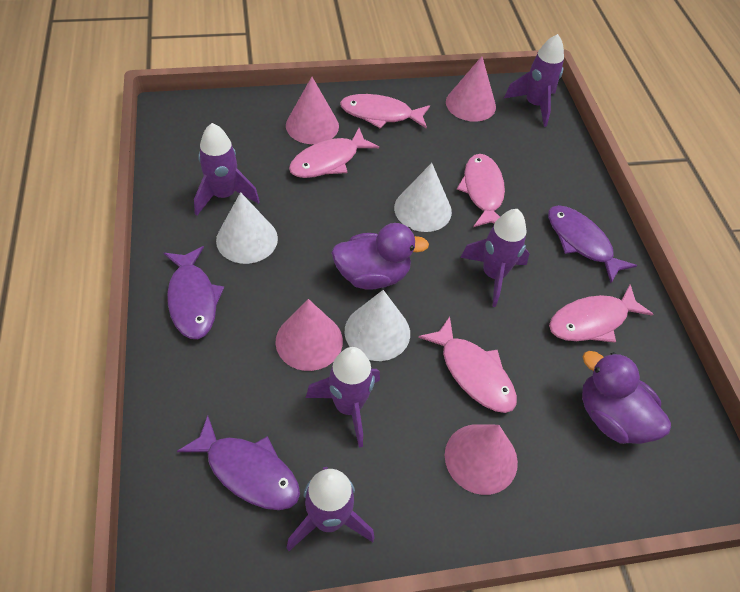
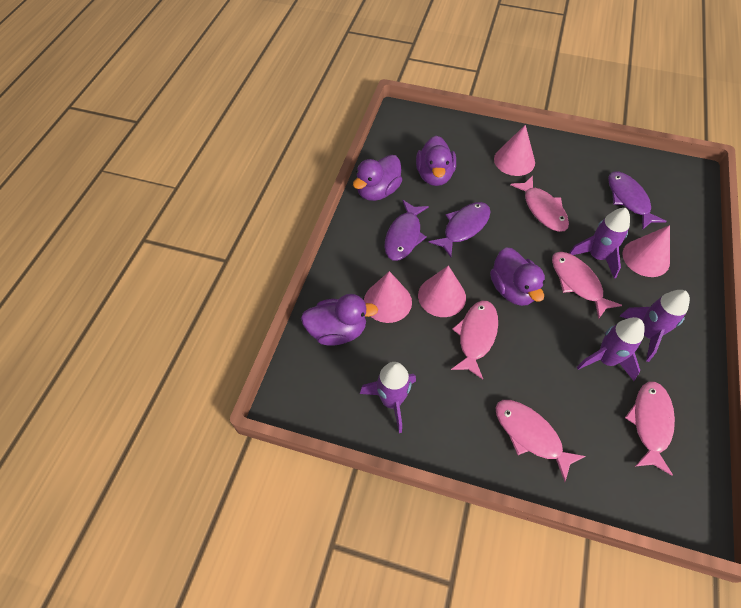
purple duck: 2 -> 4
purple rocket: 5 -> 4
white cone: 3 -> 0

